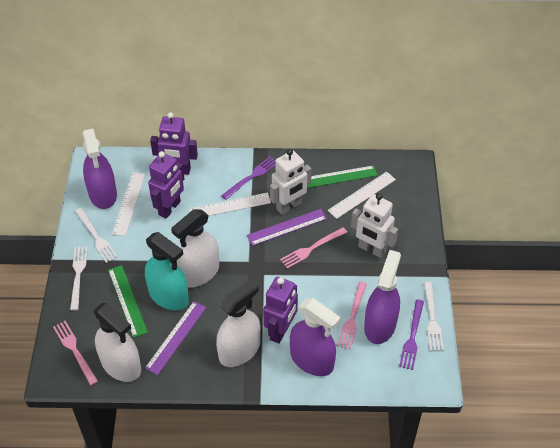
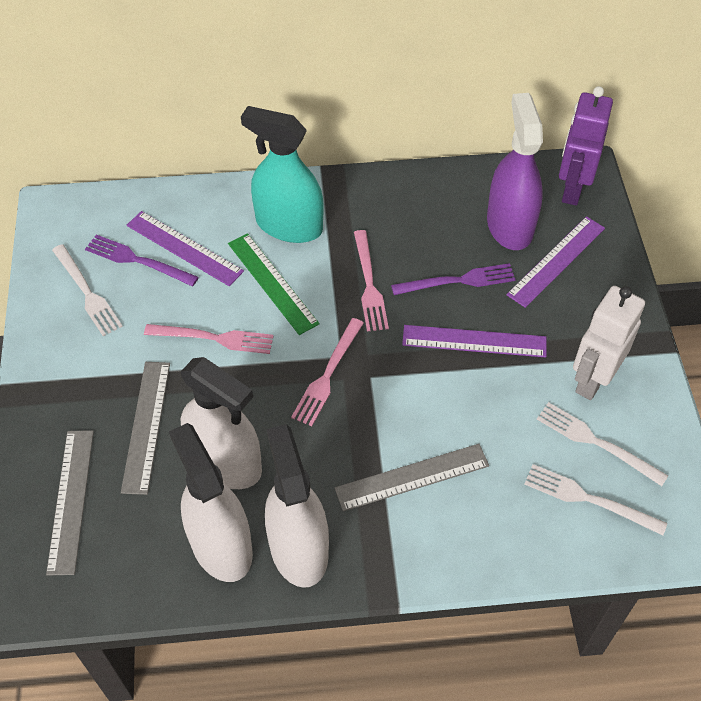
green ruler: 2 -> 1
grey ruler: 0 -> 3
purple robot: 3 -> 1
purple ruler: 2 -> 3
purple spray bottle: 3 -> 1
white robot: 2 -> 1
white ruler: 3 -> 0

